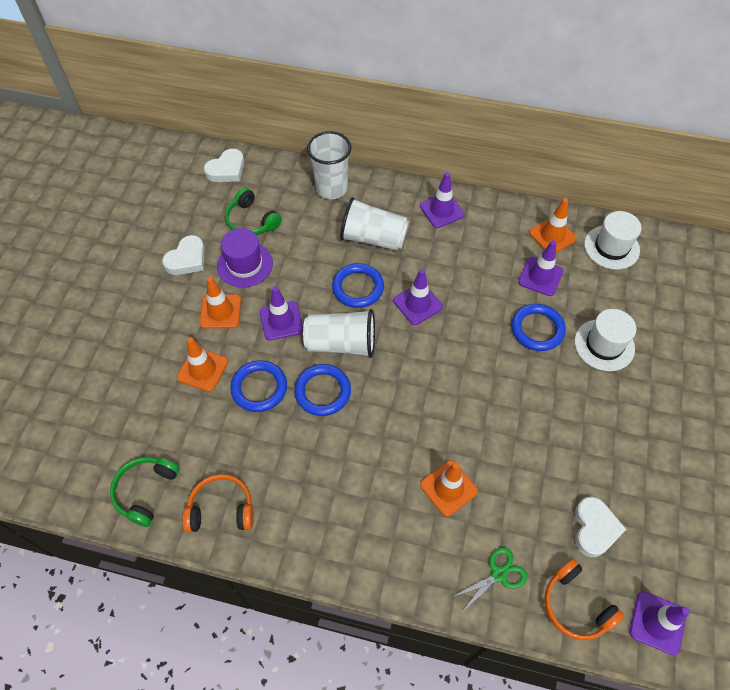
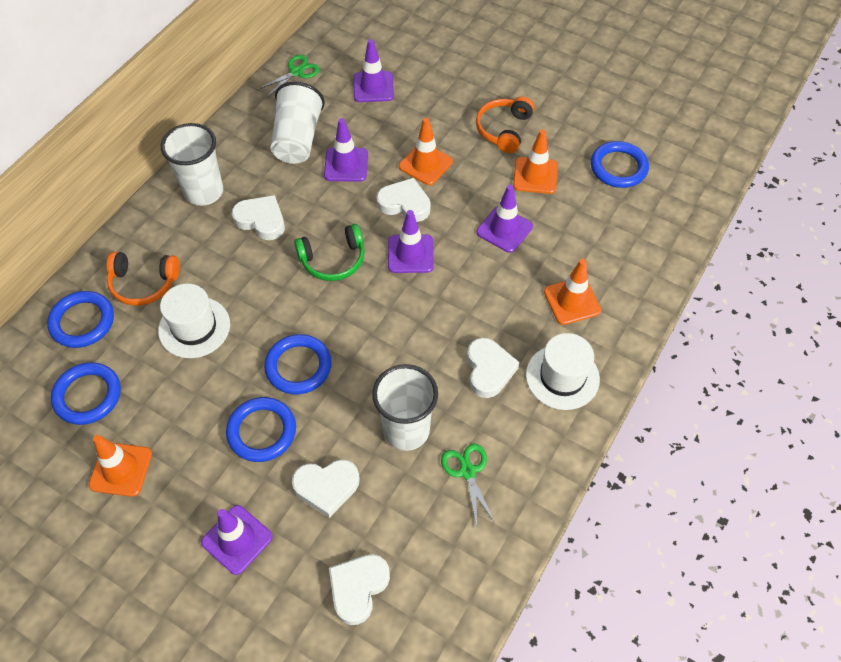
blue ring: 4 -> 5
green headphones: 2 -> 1
green scissors: 1 -> 2
purple hat: 1 -> 0
white heart: 3 -> 5

